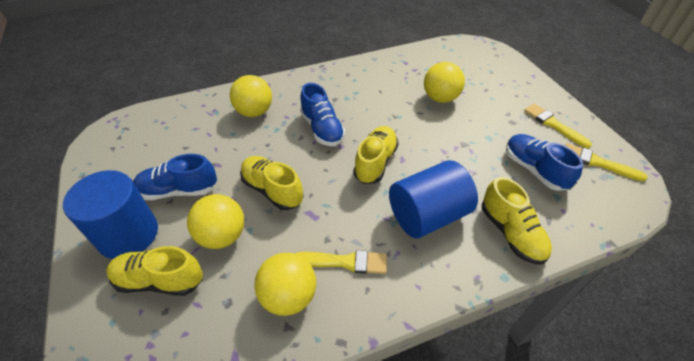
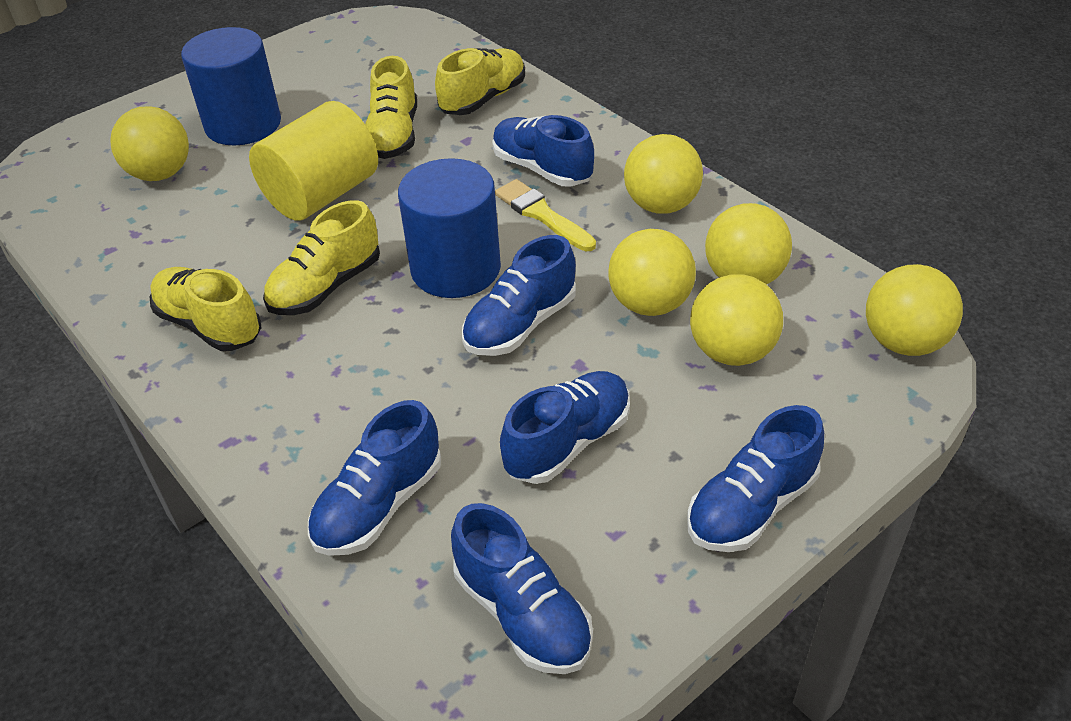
blue shoe: 3 -> 6
yellow ball: 4 -> 6
yellow brush: 3 -> 1
yellow cylinder: 0 -> 1

